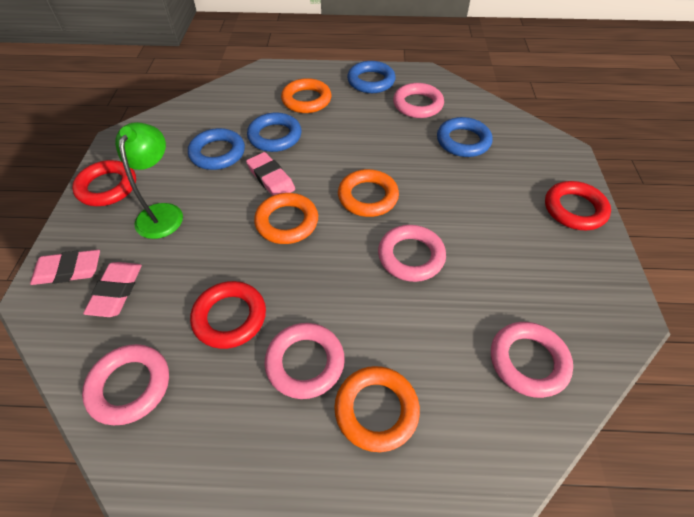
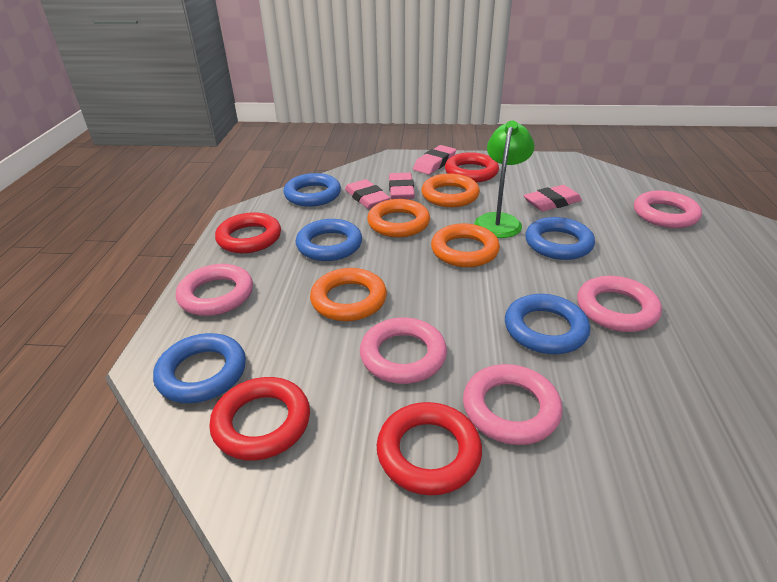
blue ring: 4 -> 5
pink eraser: 3 -> 4
red ring: 3 -> 4

